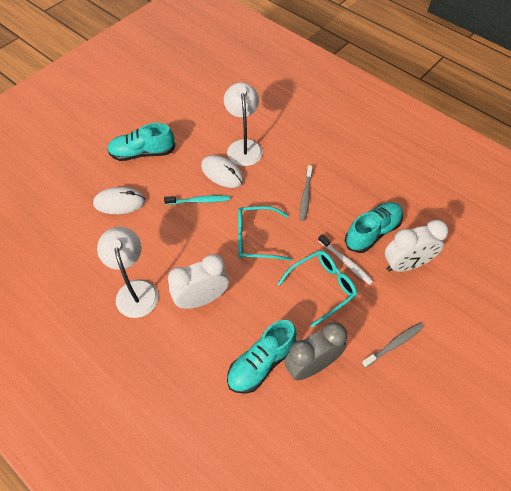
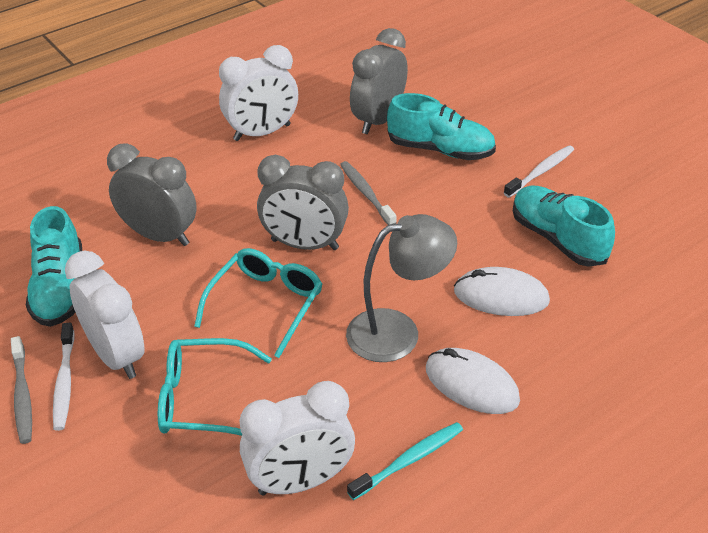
grey clock: 1 -> 3
grey lamp: 0 -> 1
white clock: 2 -> 3
white lamp: 2 -> 0
white toothbrush: 1 -> 2

